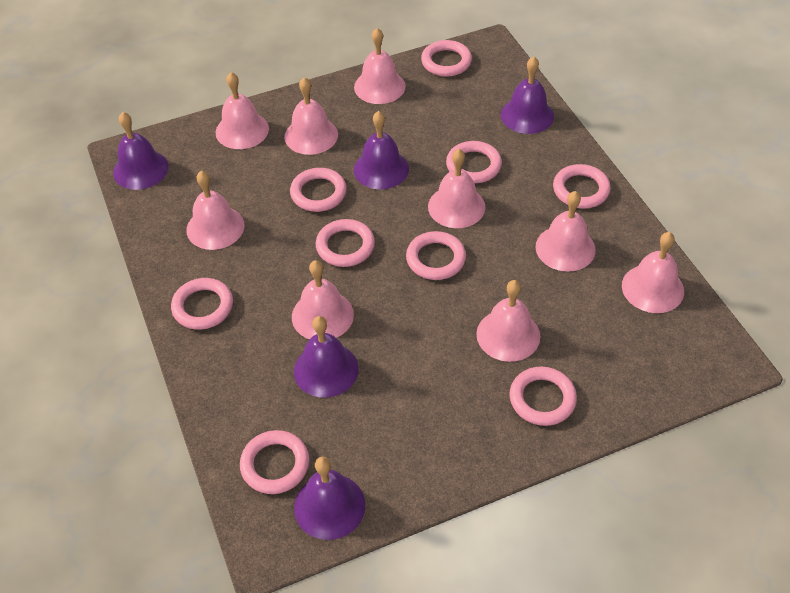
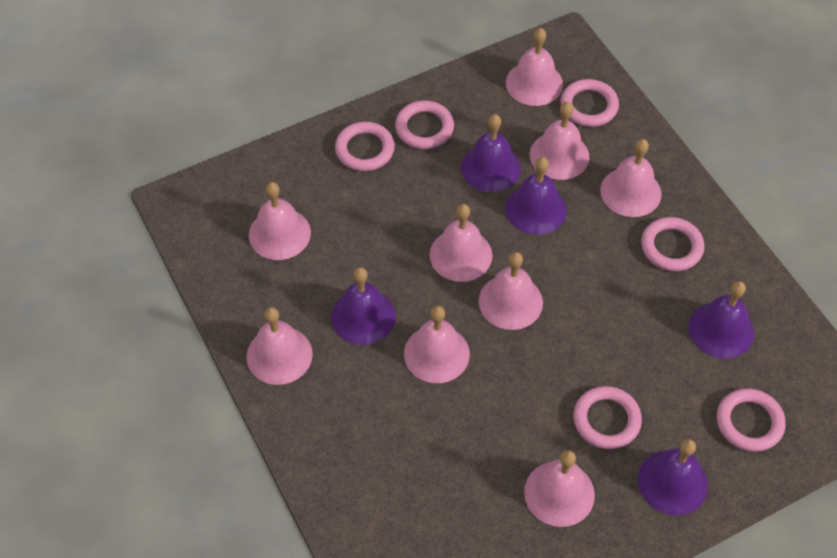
pink ring: 9 -> 6

